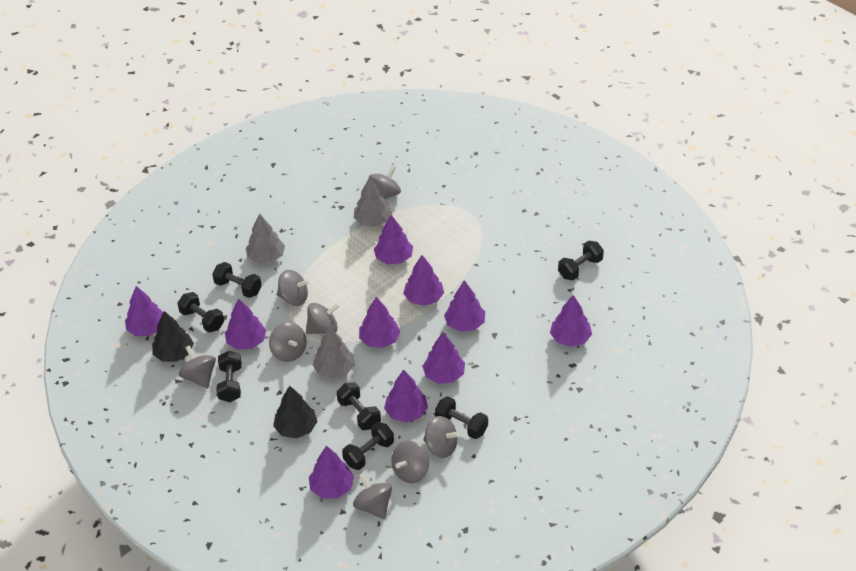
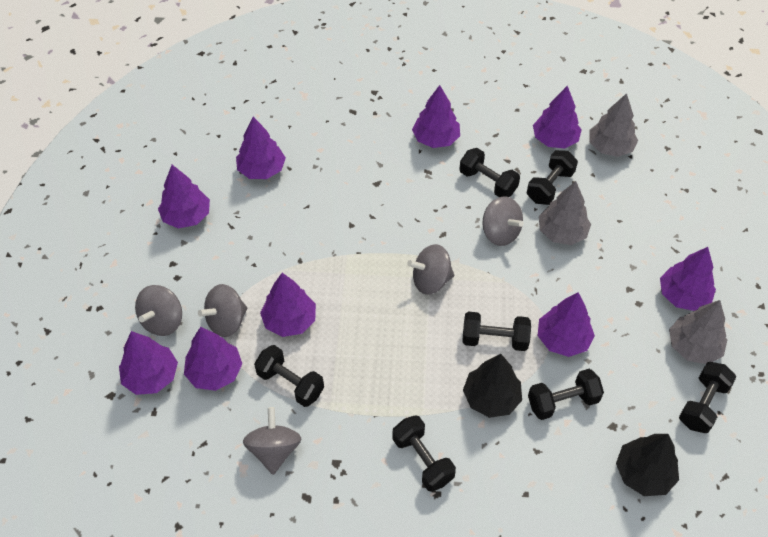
grey spinning top: 8 -> 5
purple tree: 10 -> 9

